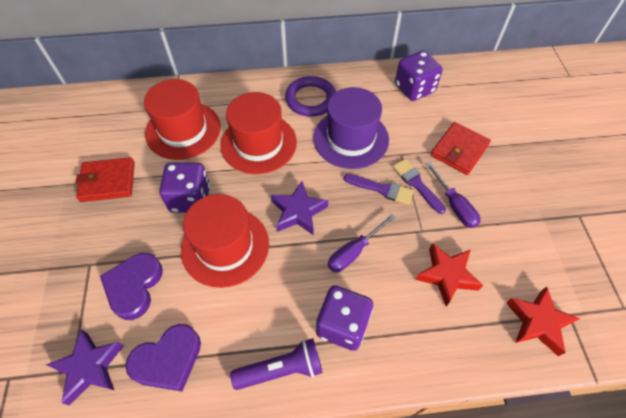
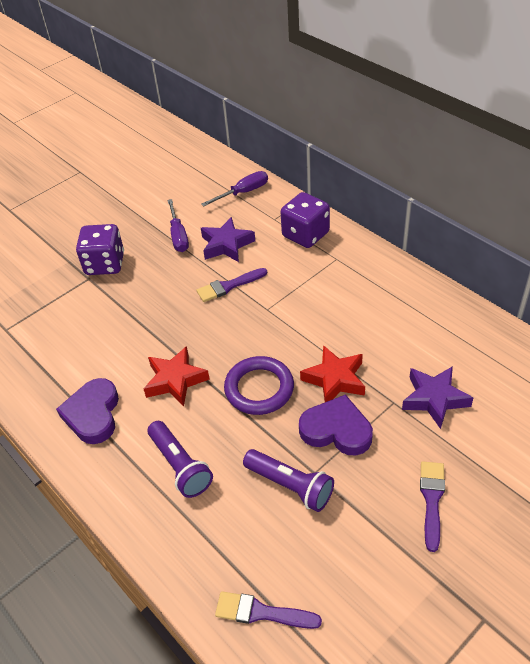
purple brush: 2 -> 3
purple dice: 3 -> 2
purple flashlight: 1 -> 2
purple hat: 1 -> 0
red hat: 3 -> 0
red wallet: 2 -> 0

